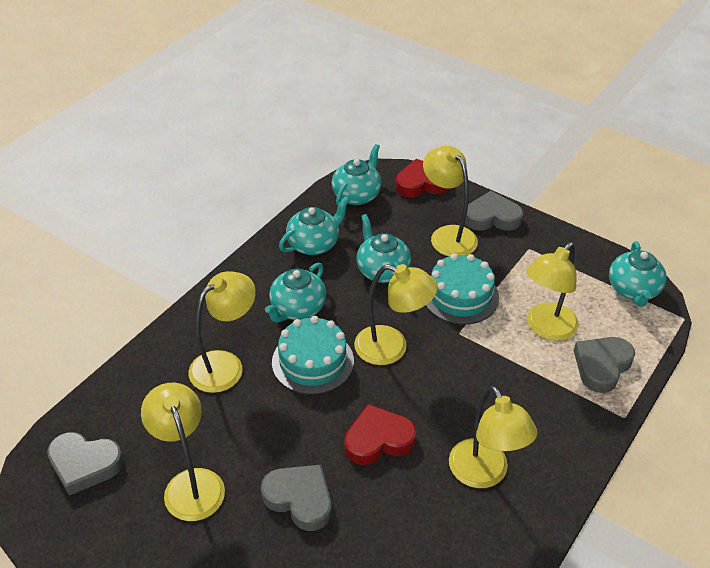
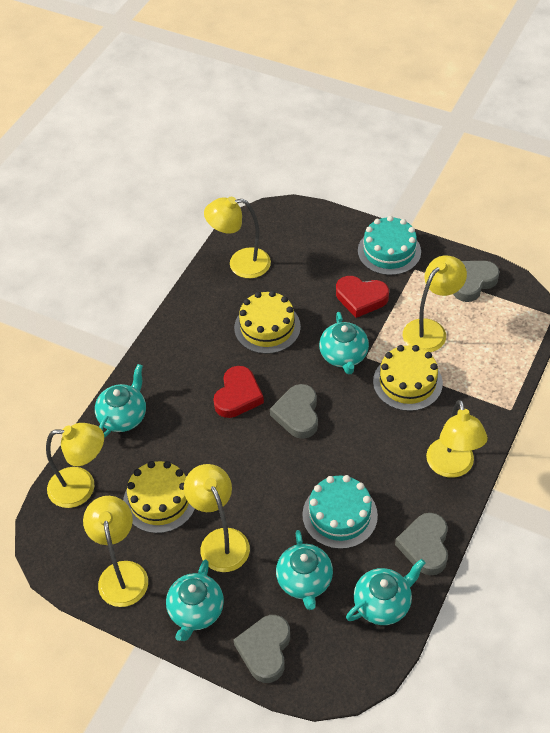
yellow cake: 0 -> 3

